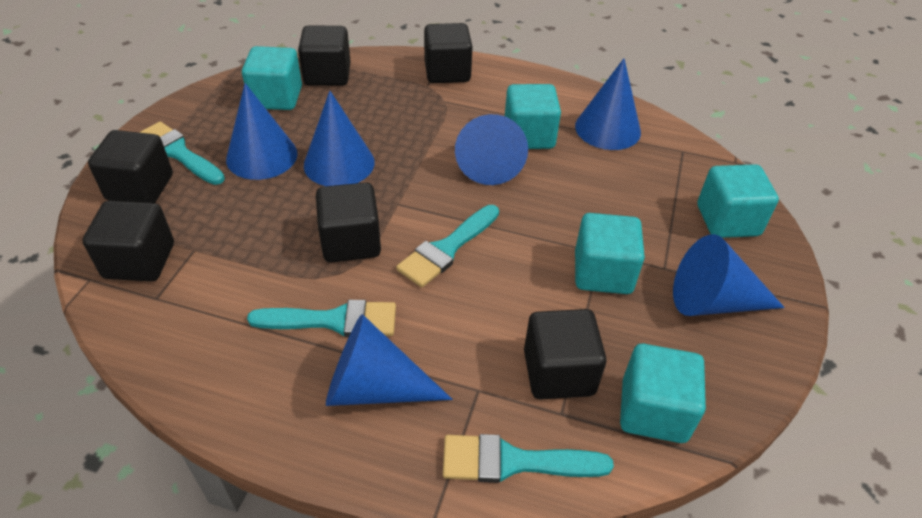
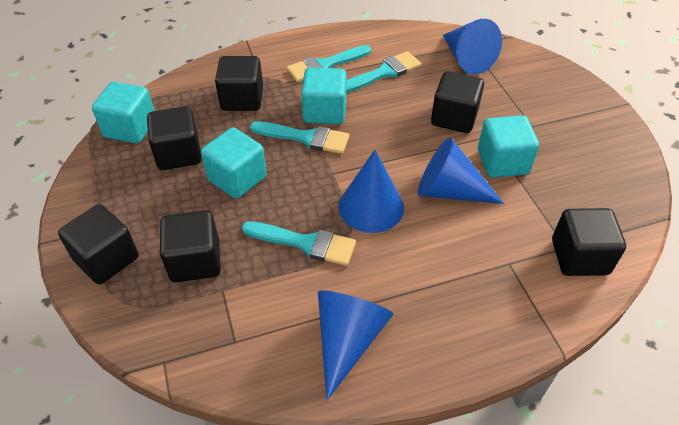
blue cone: 6 -> 4
turquoise cube: 5 -> 4

